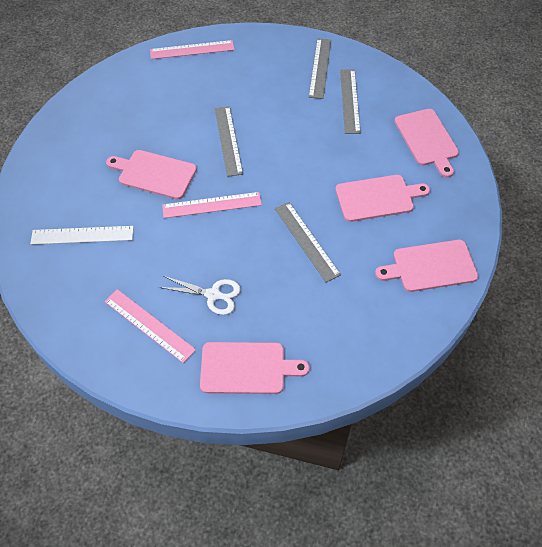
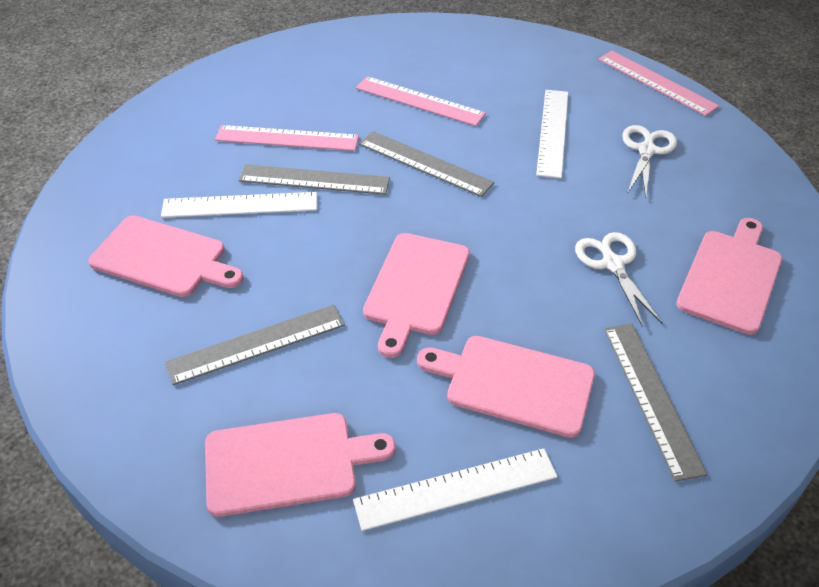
white ruler: 1 -> 3
white scissors: 1 -> 2

